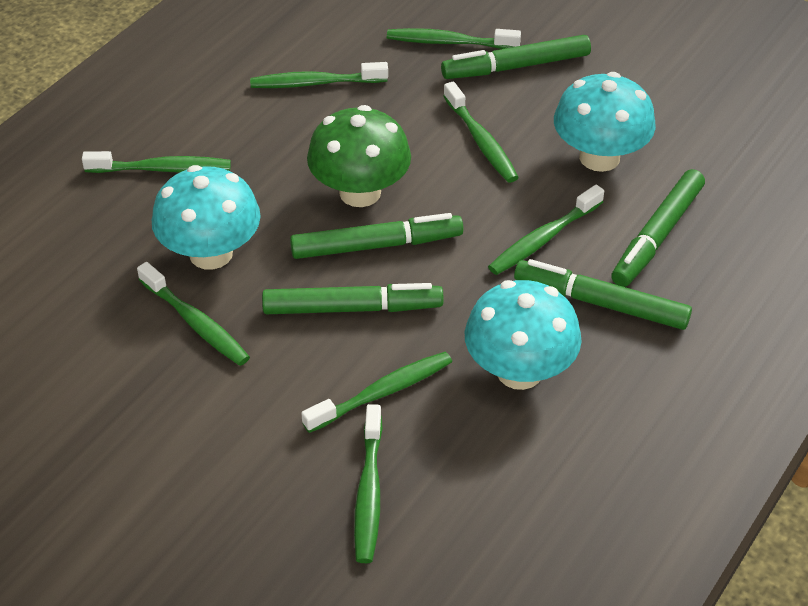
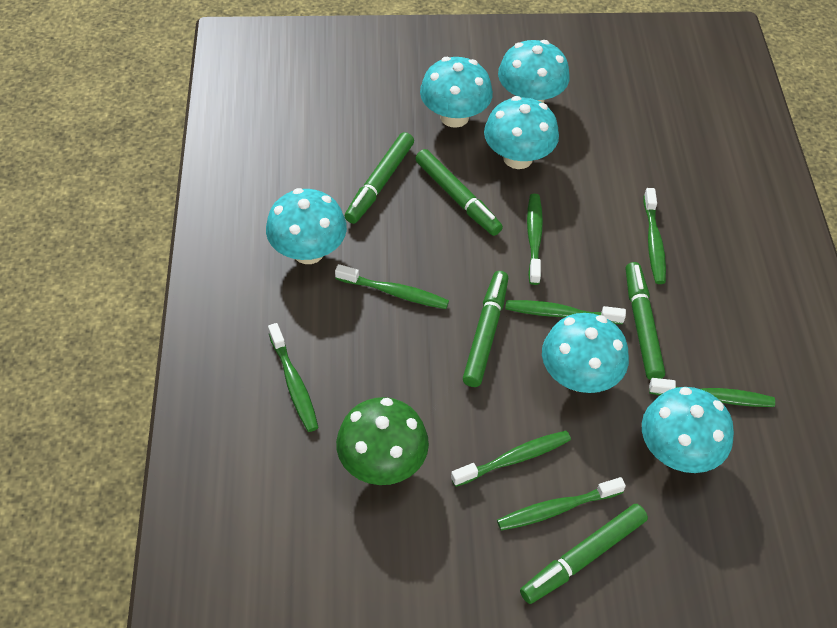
turquoise mushroom: 3 -> 6

